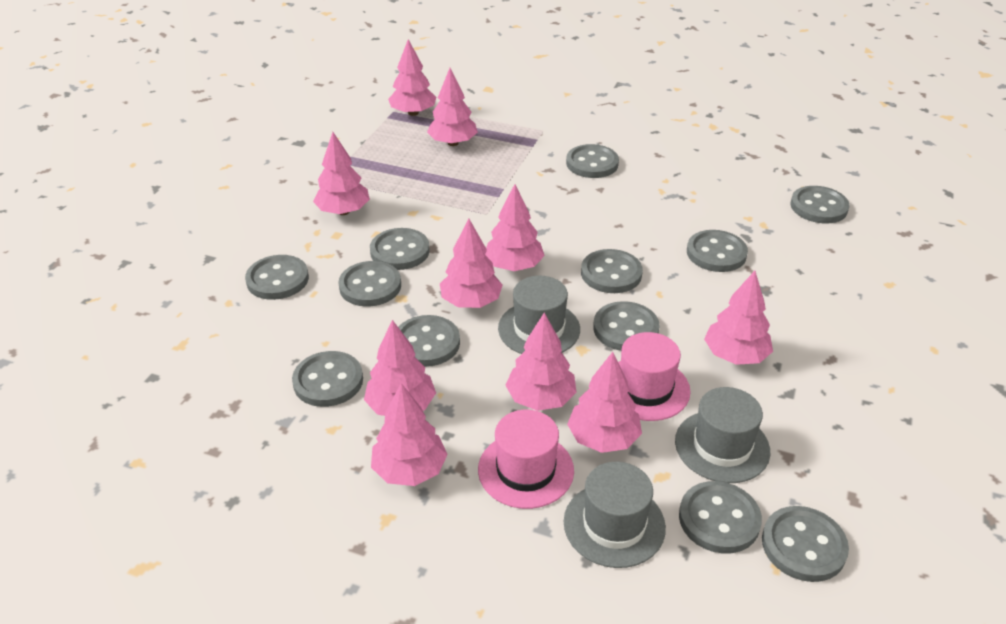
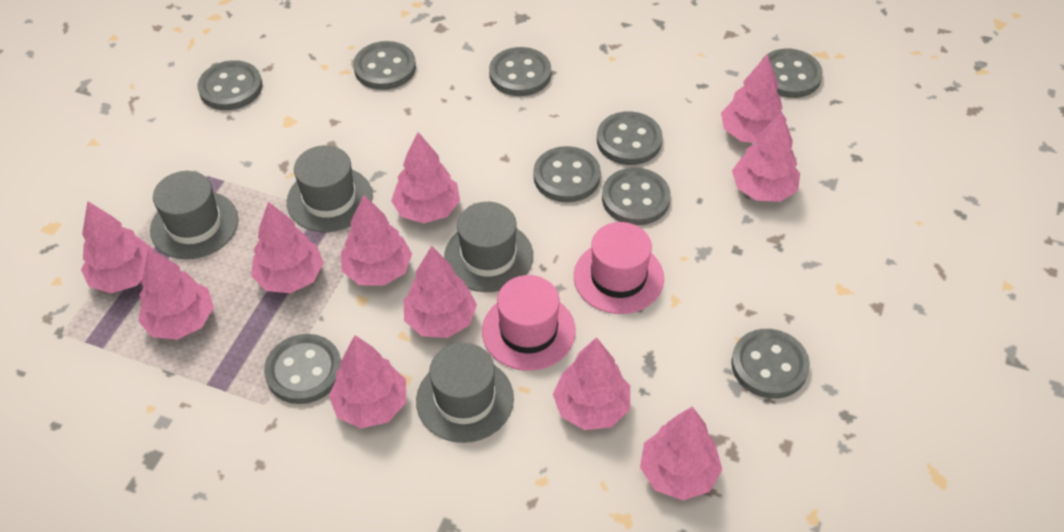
grey button: 12 -> 9
grey hat: 3 -> 4
pink tree: 10 -> 11

